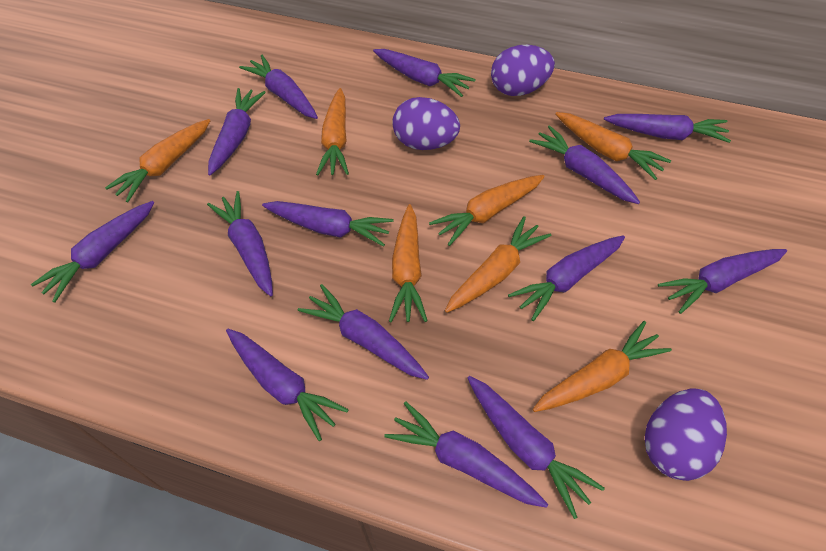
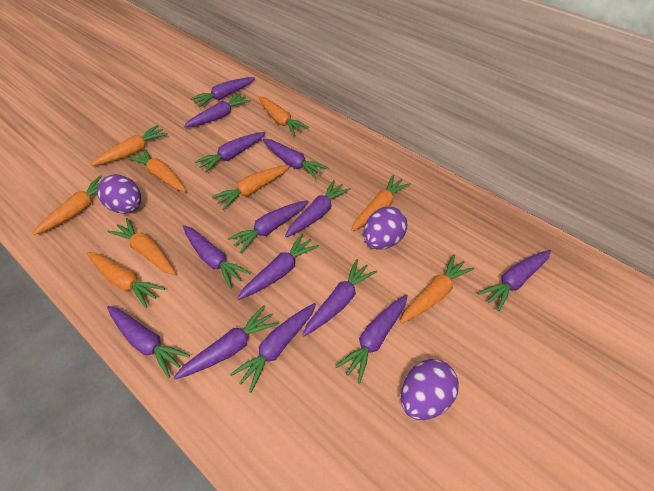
orange carrot: 7 -> 9

